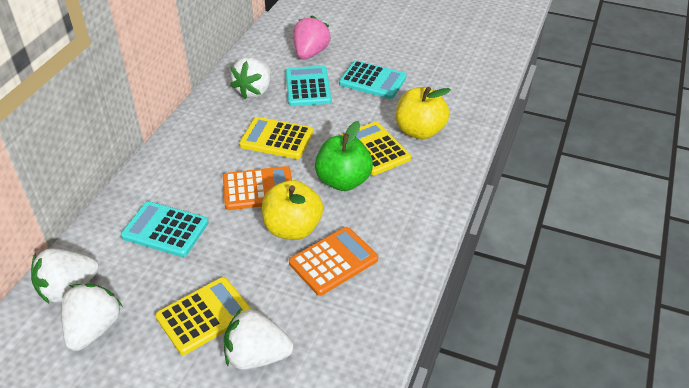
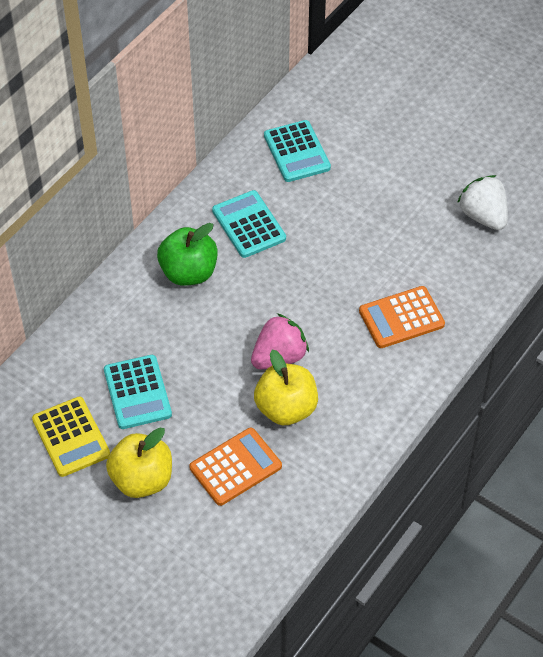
white strawberry: 4 -> 1
yellow calculator: 3 -> 1

